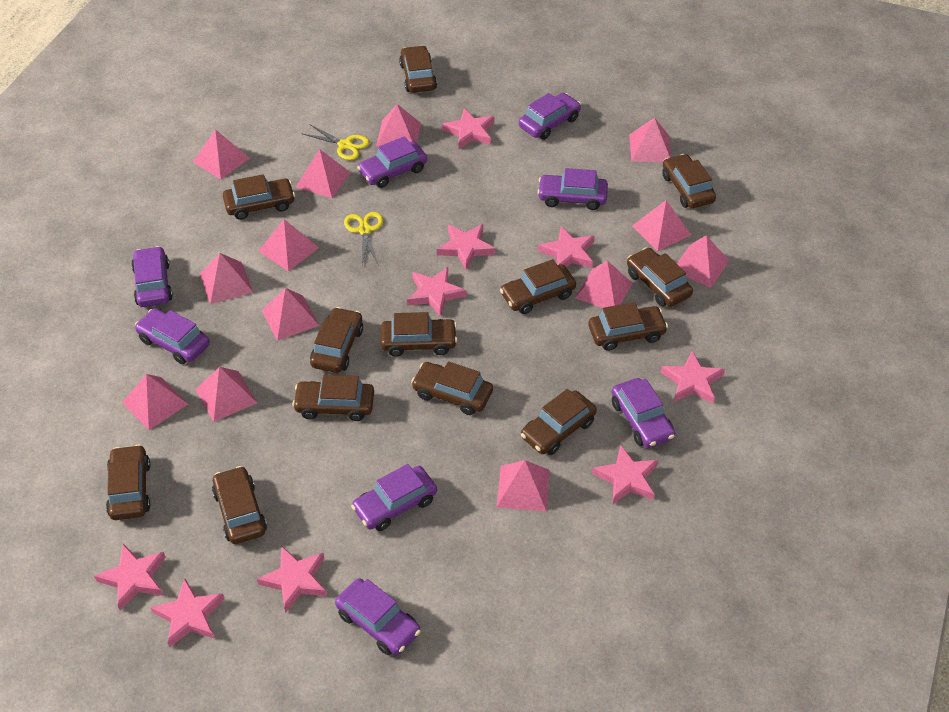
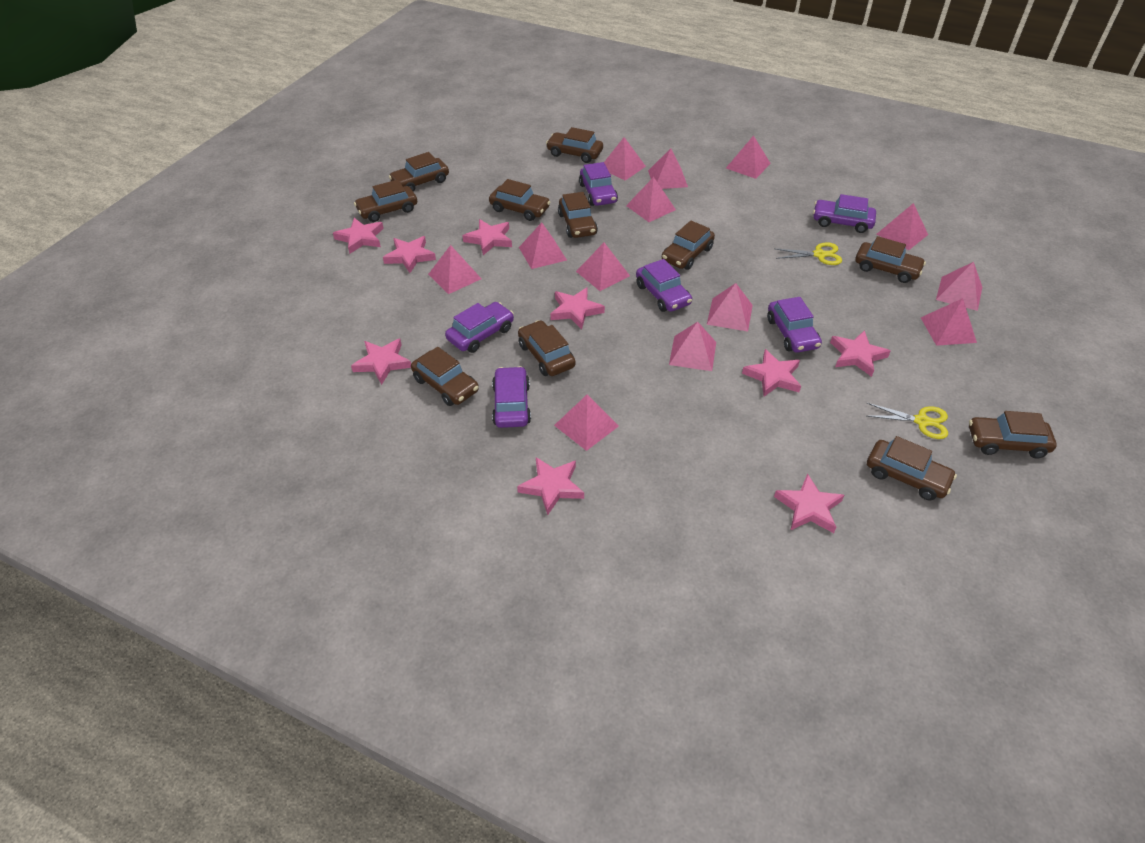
brown car: 13 -> 11
purple car: 8 -> 6

